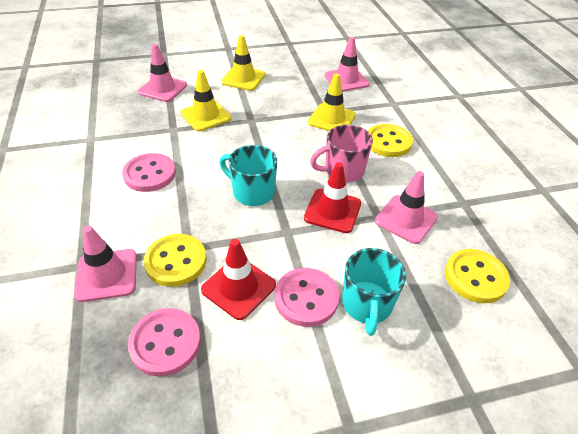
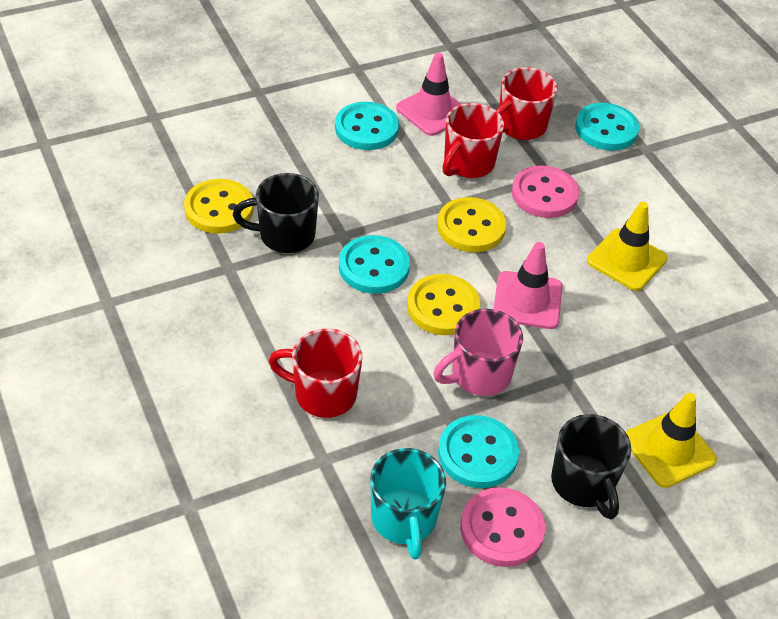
black mug: 0 -> 2
pink button: 3 -> 2
pink traffic cone: 4 -> 2
red mug: 0 -> 3
red traffic cone: 2 -> 0
turquoise button: 0 -> 4
turquoise mug: 2 -> 1
yellow traffic cone: 3 -> 2

